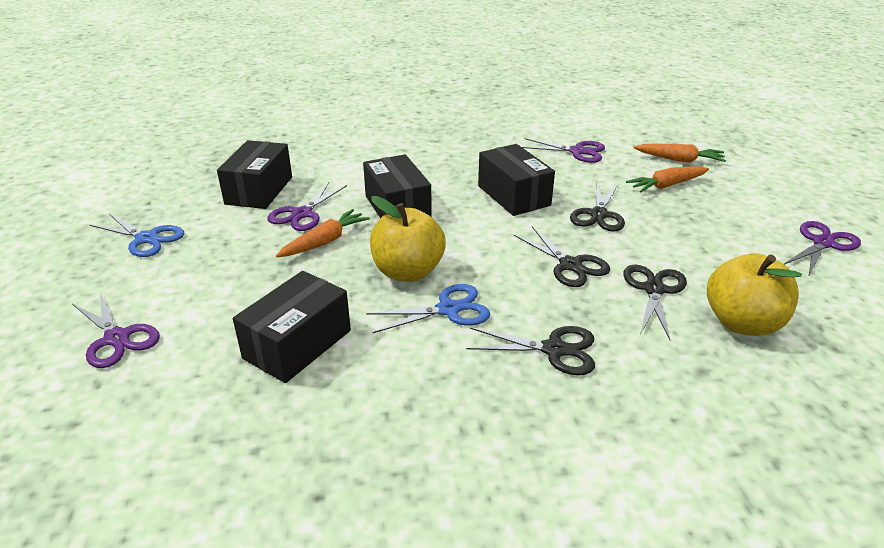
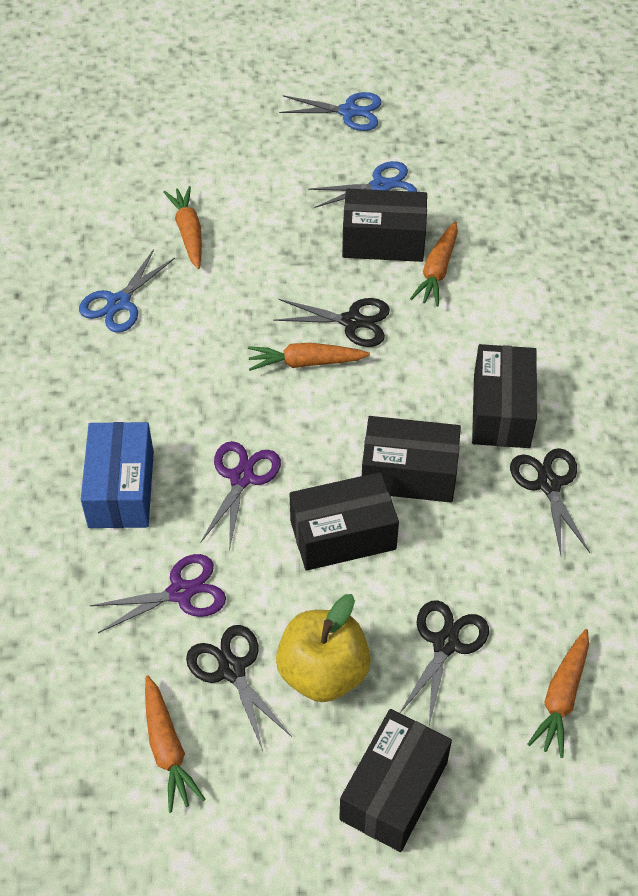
black box: 4 -> 5
blue box: 0 -> 1
blue scissors: 2 -> 3
orange carrot: 3 -> 5
purple scissors: 4 -> 2
yellow apple: 2 -> 1

